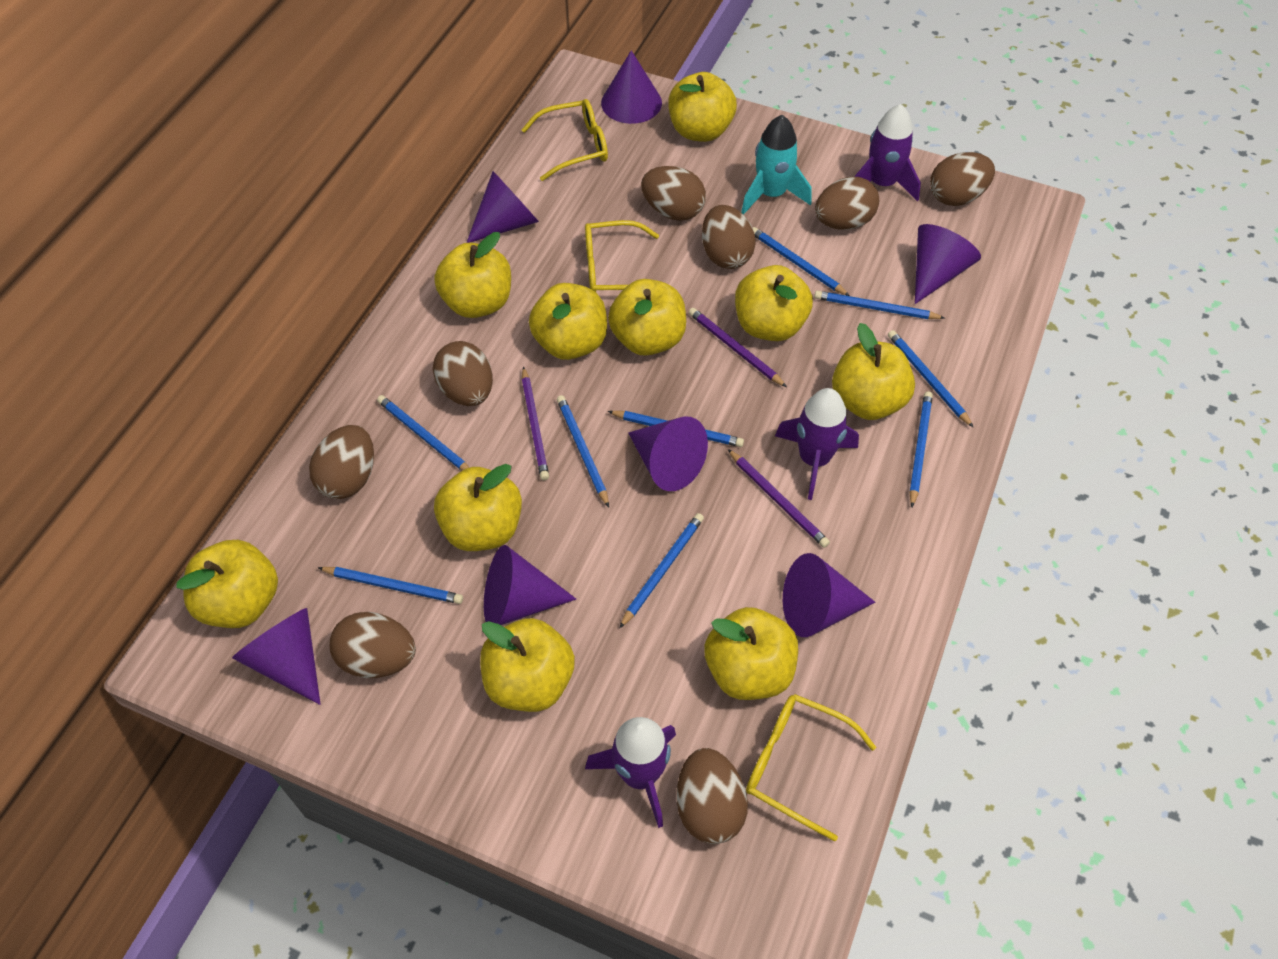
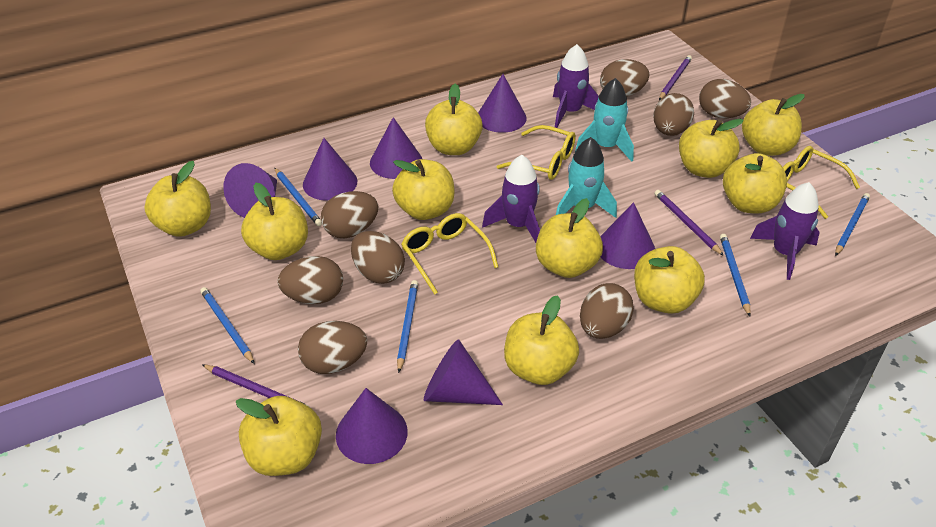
blue pencil: 9 -> 5
turquoise rocket: 1 -> 2
yellow apple: 10 -> 11

